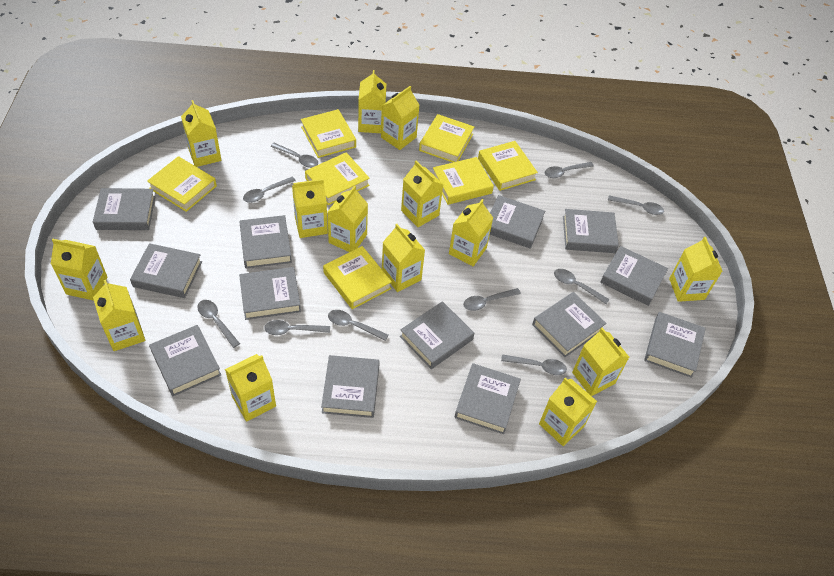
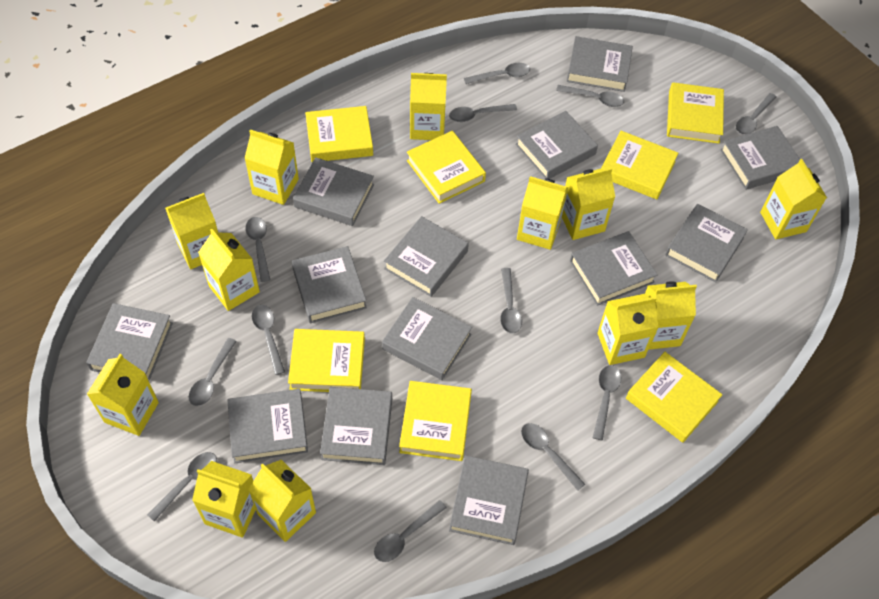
grey spoon: 10 -> 12
yellow carton: 14 -> 12

